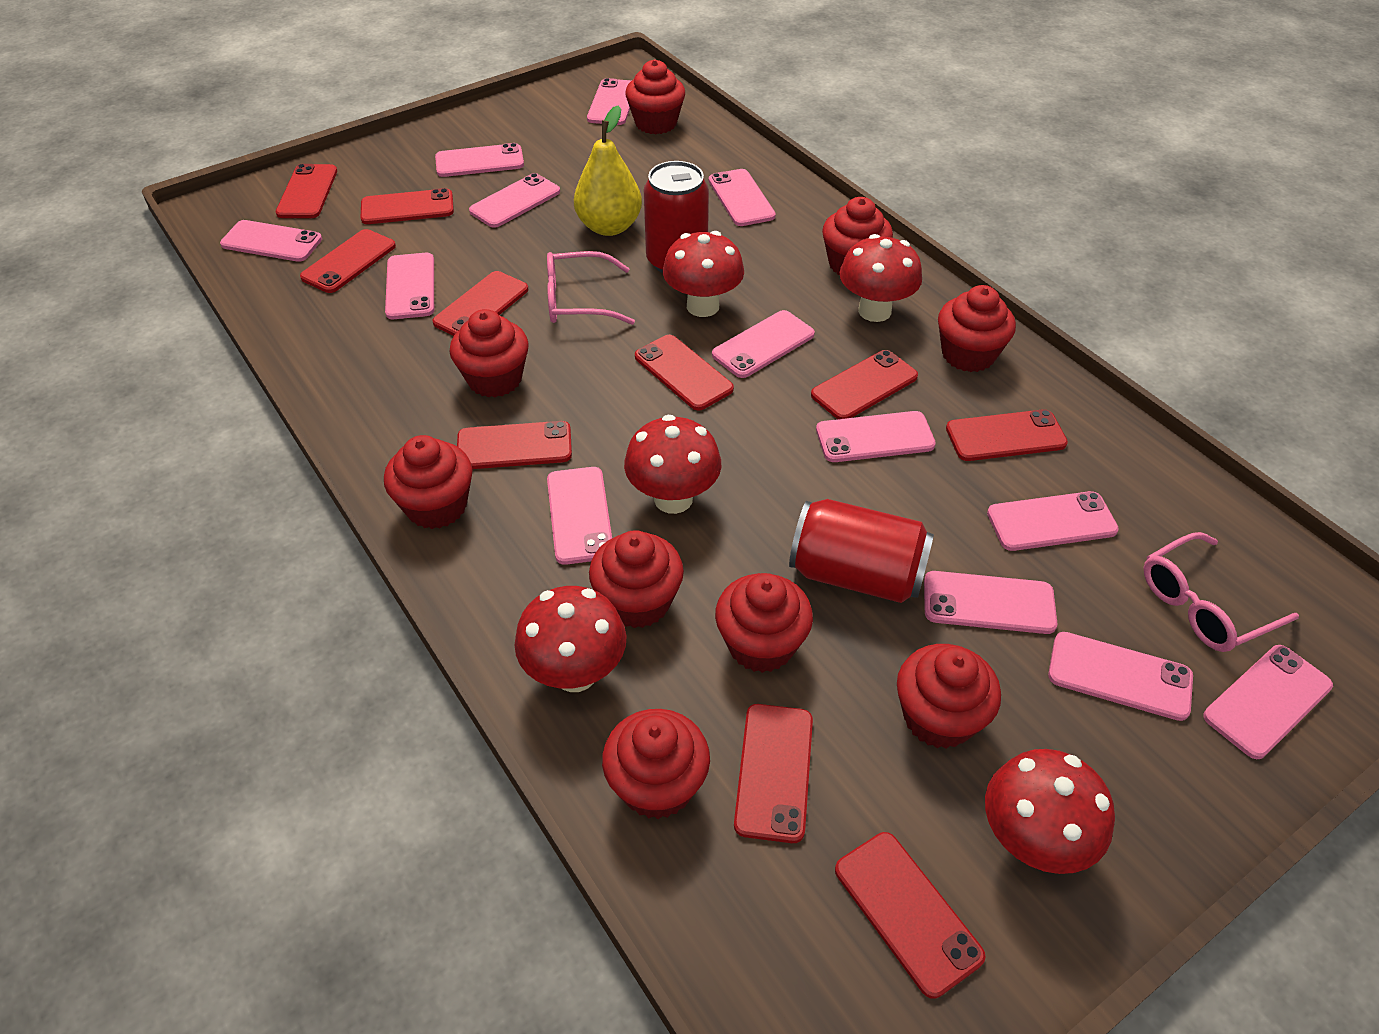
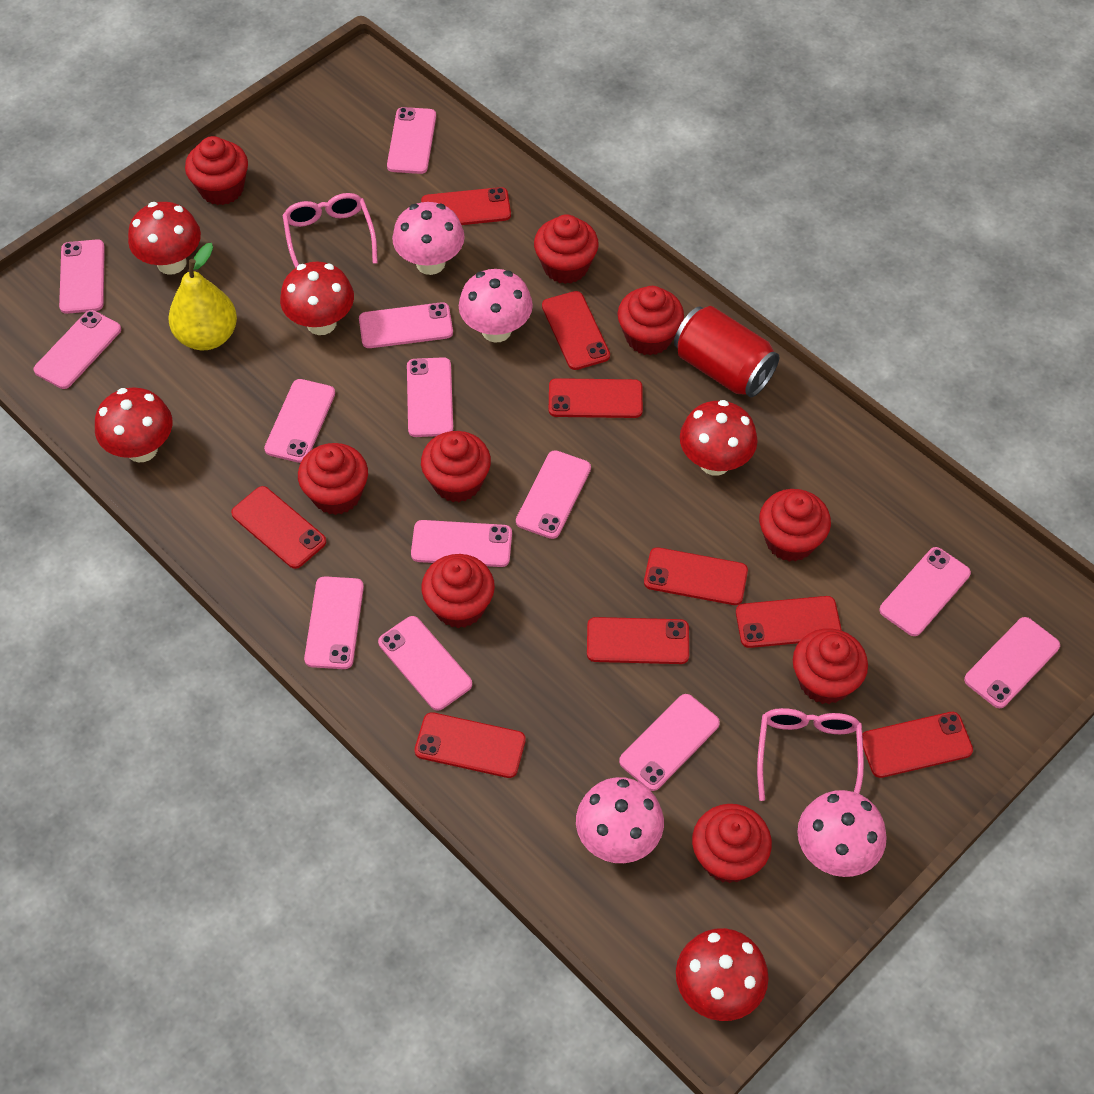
pink mushroom: 0 -> 4
red can: 2 -> 1
red phone: 10 -> 9

